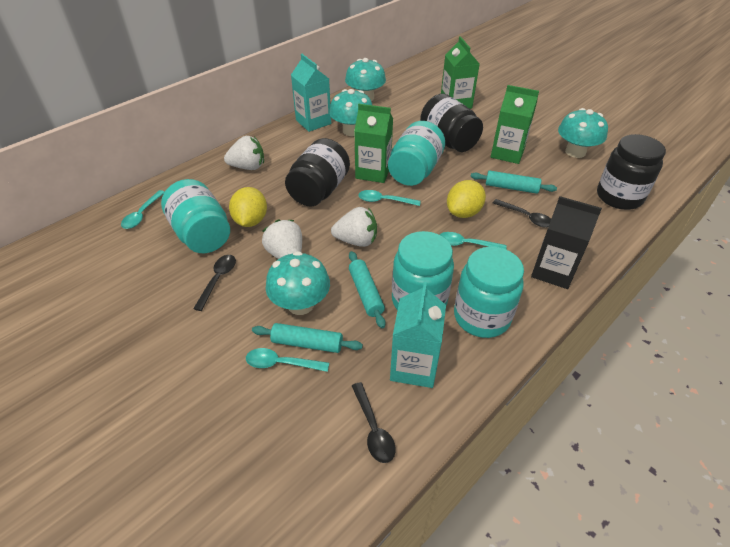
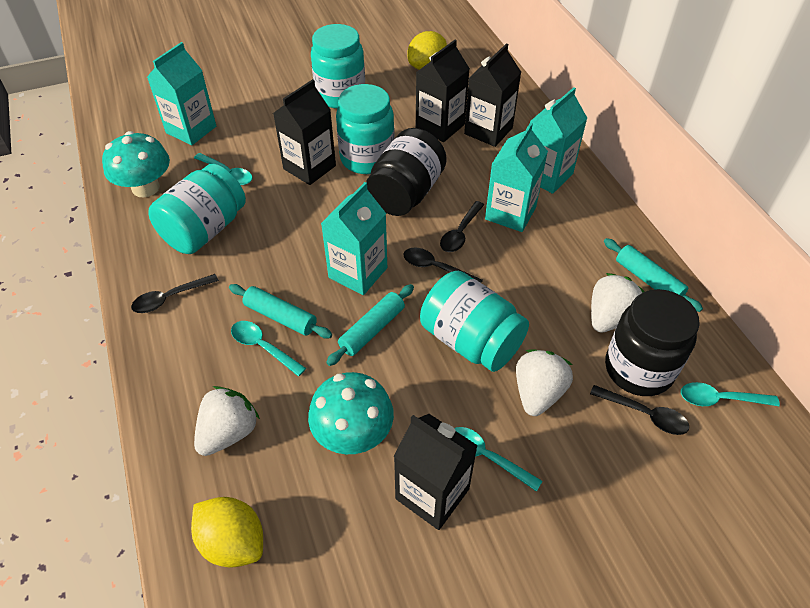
black carton: 1 -> 4
black jar: 3 -> 2
black spoon: 3 -> 4
green carton: 3 -> 0
turquoise carton: 2 -> 4
turquoise mushroom: 4 -> 2

